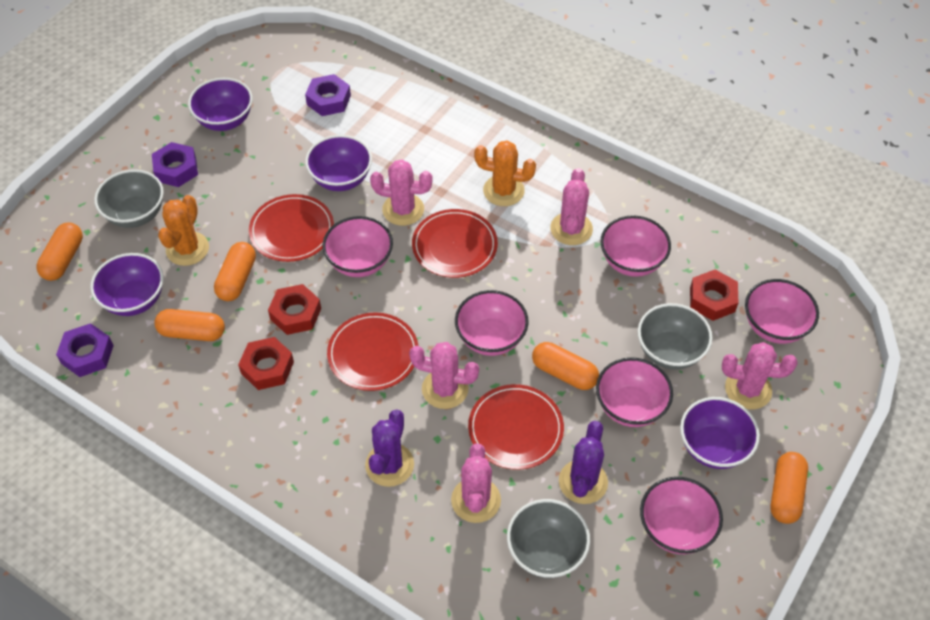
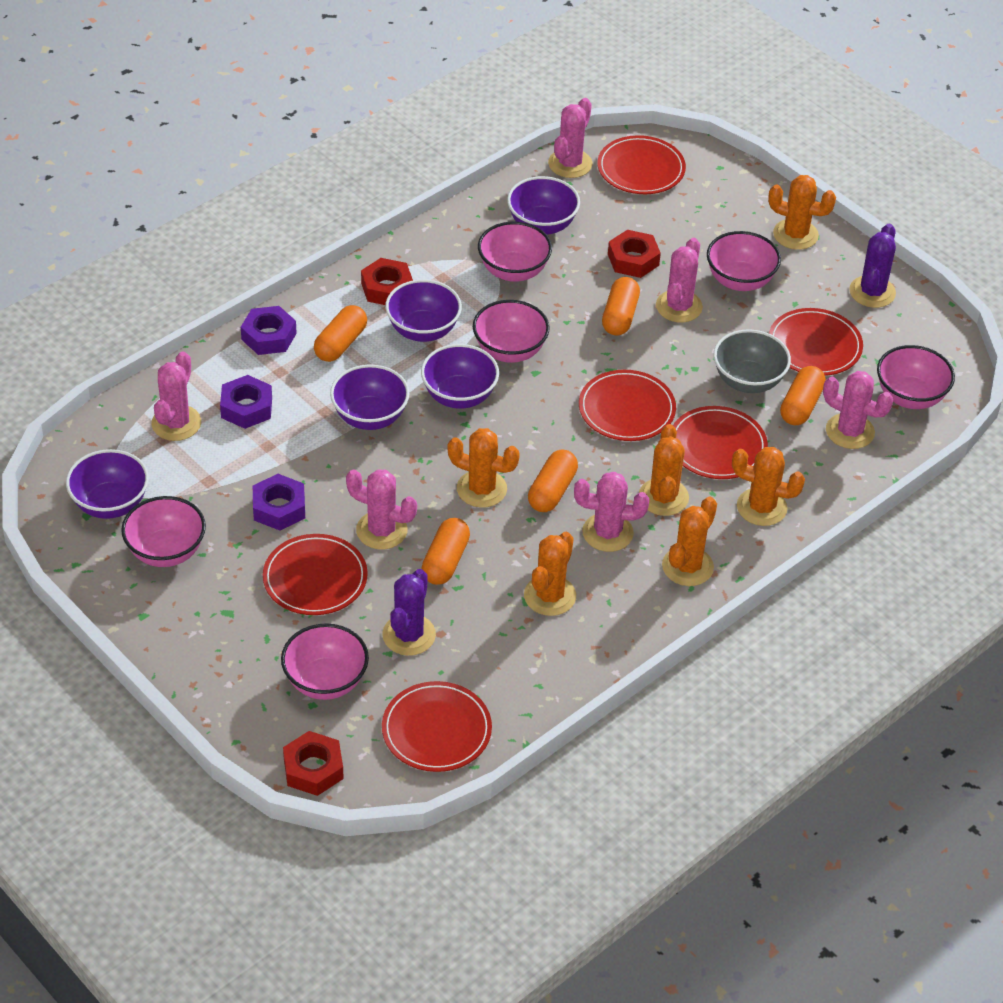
grey bowl: 3 -> 1
orange cactus: 2 -> 6
pink cactus: 5 -> 6
purple bowl: 4 -> 5
red plate: 4 -> 6

